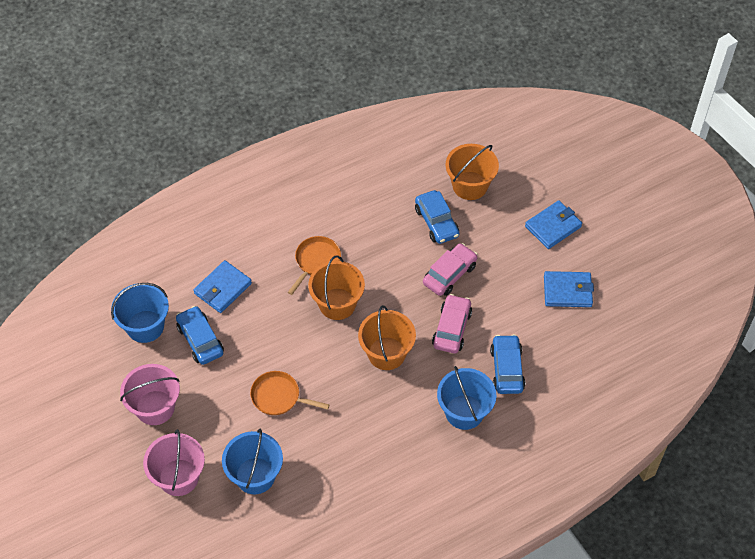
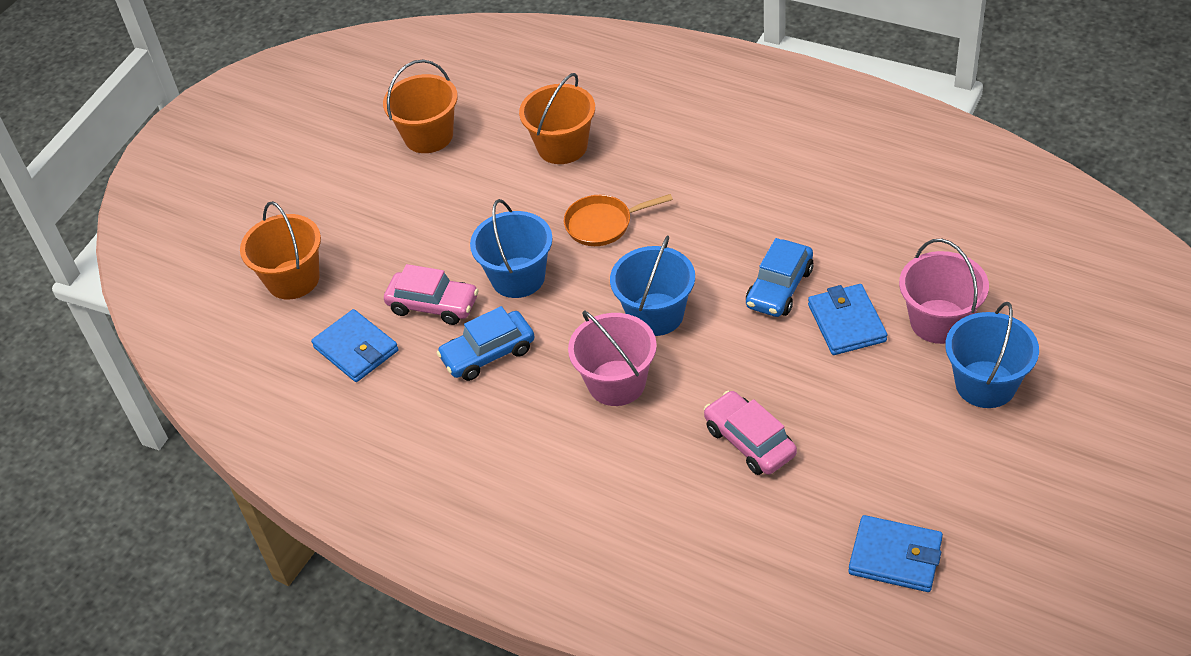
blue car: 3 -> 2
orange pan: 2 -> 1

